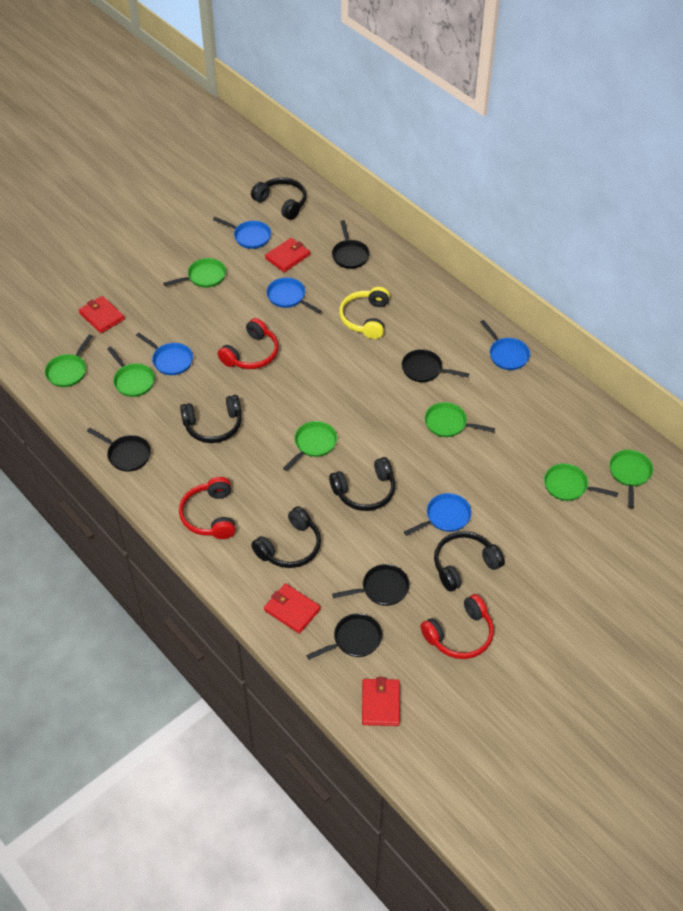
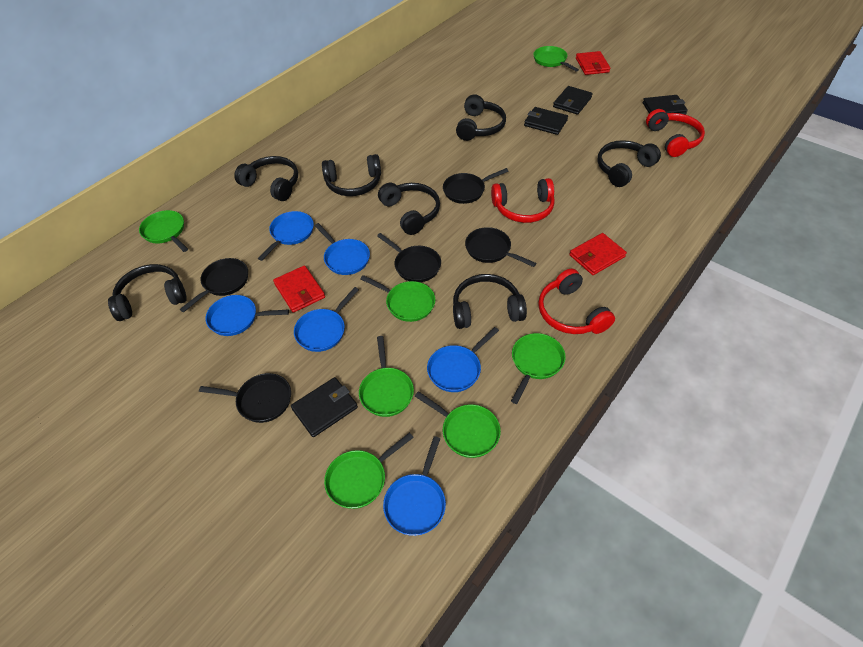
black headphones: 5 -> 7
black wallet: 0 -> 4
blue pan: 5 -> 6
red wallet: 4 -> 3
yellow headphones: 1 -> 0

